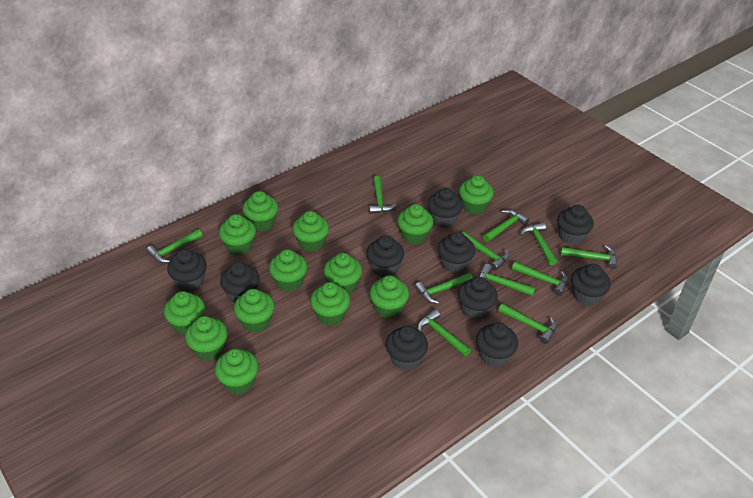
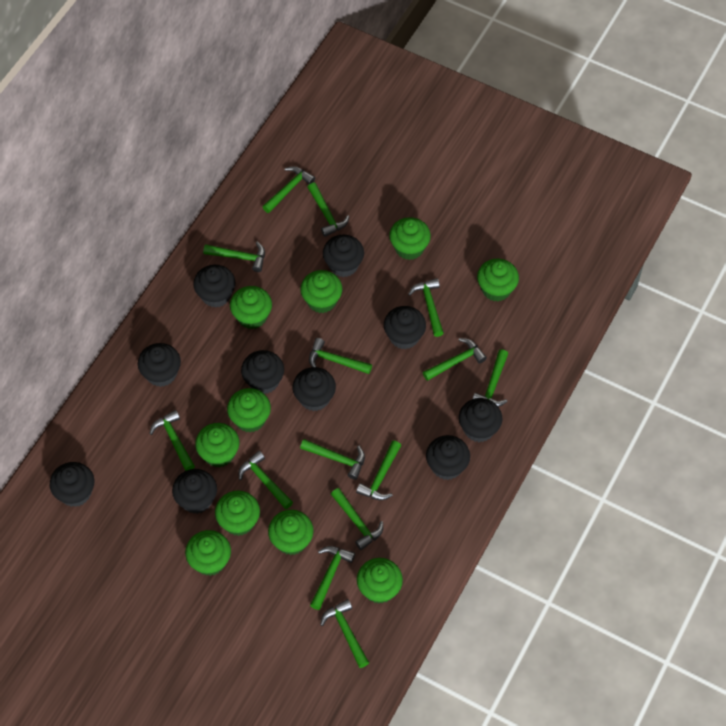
green cupcake: 13 -> 10
green hammer: 11 -> 14

